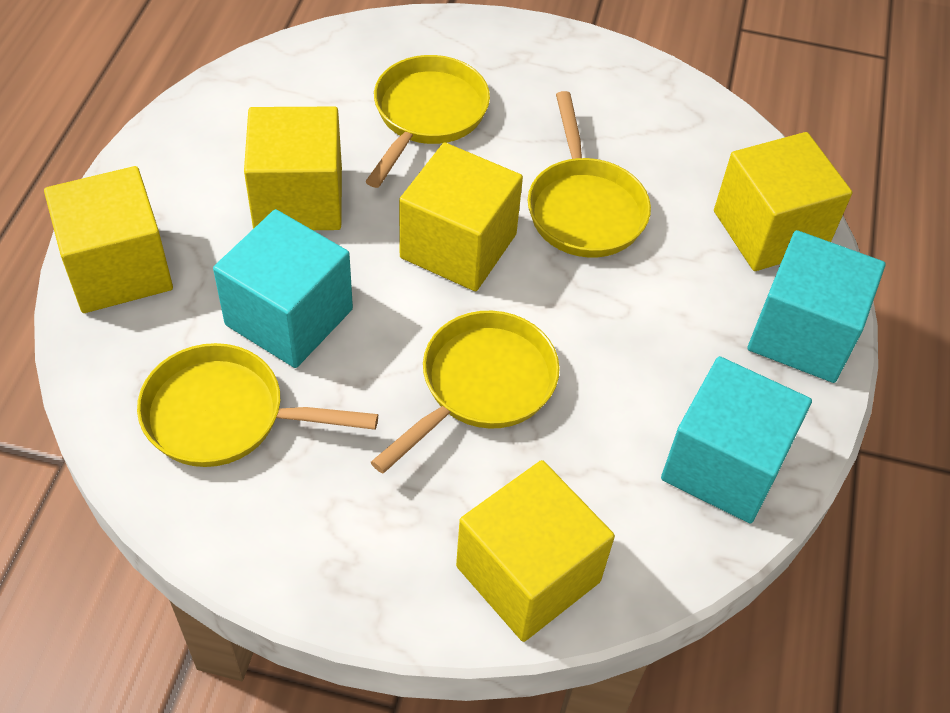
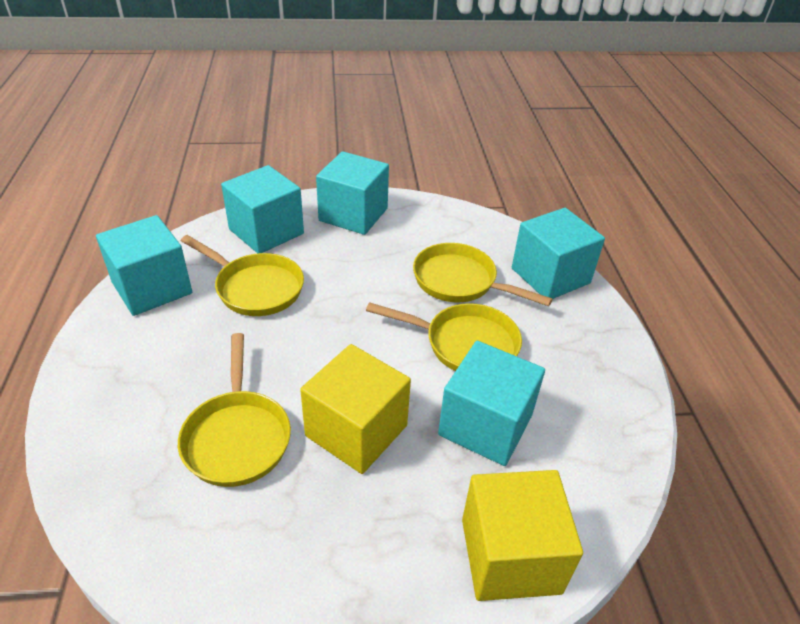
turquoise cube: 3 -> 5
yellow cube: 5 -> 2

